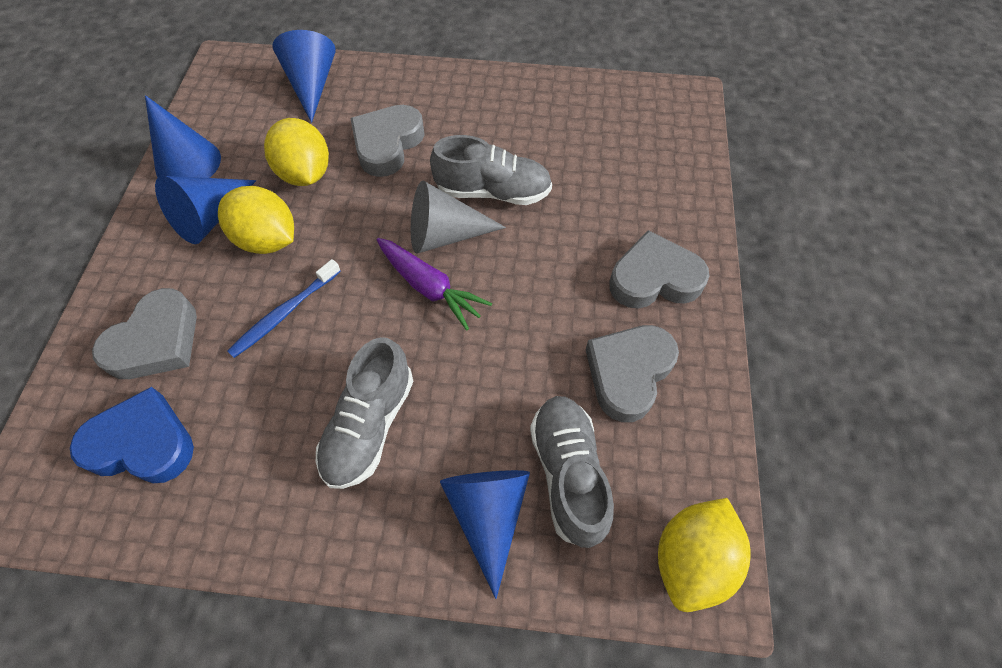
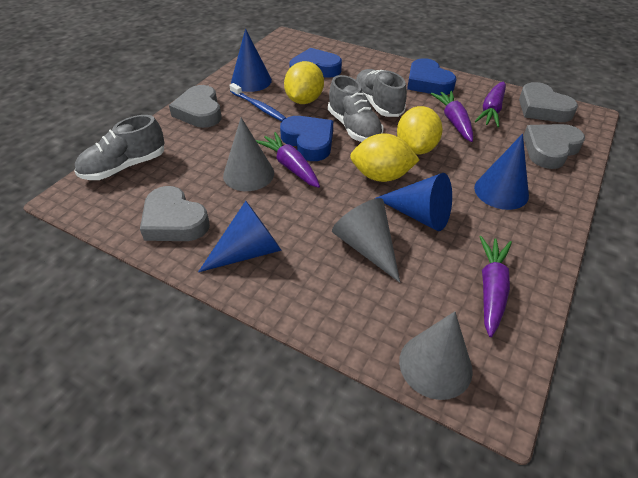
blue heart: 1 -> 3
grey cone: 1 -> 3
purple carrot: 1 -> 4

